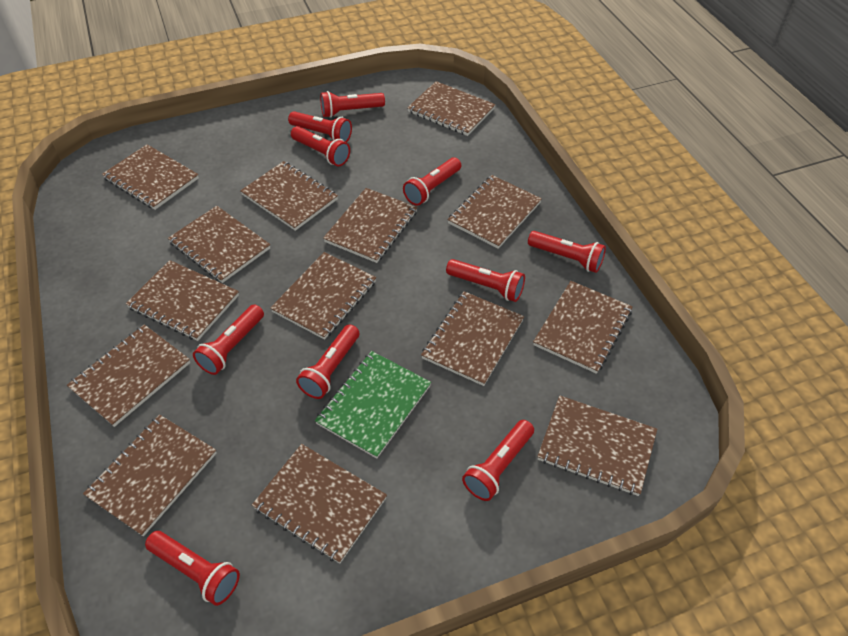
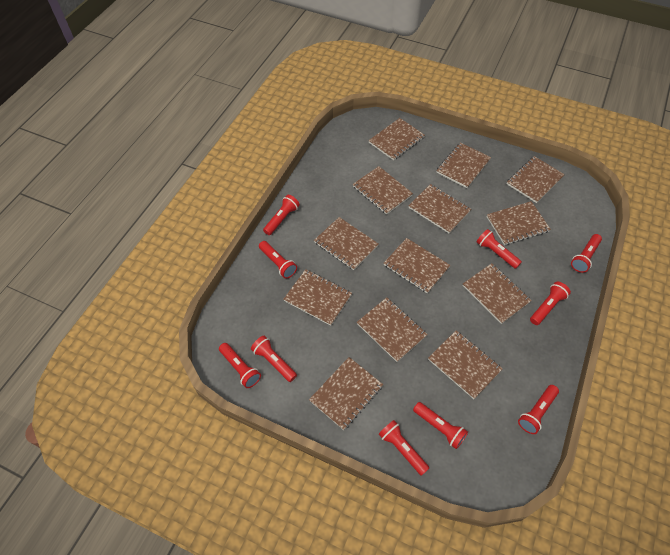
brown notebook: 14 -> 13
green notebook: 1 -> 0

